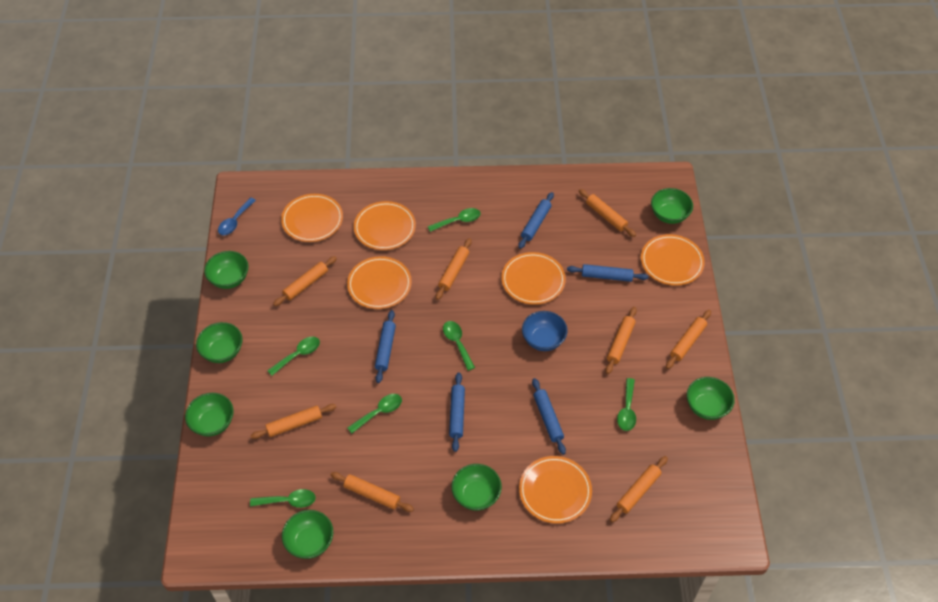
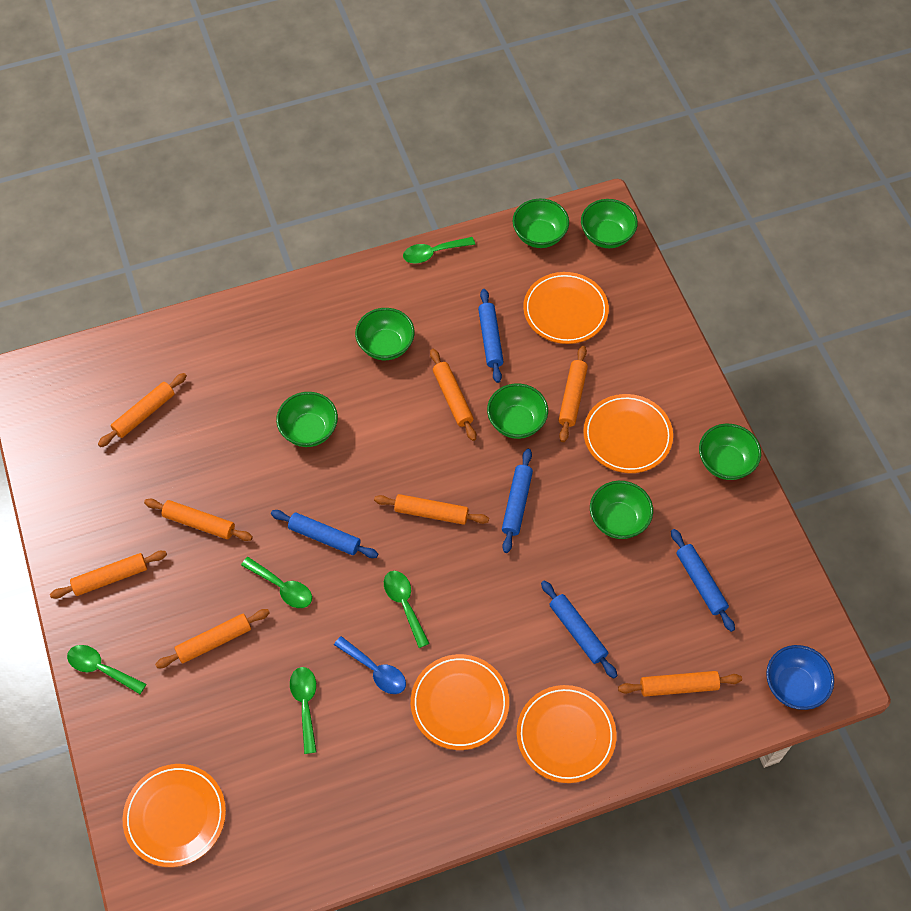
green spoon: 6 -> 5
orange plate: 6 -> 5

